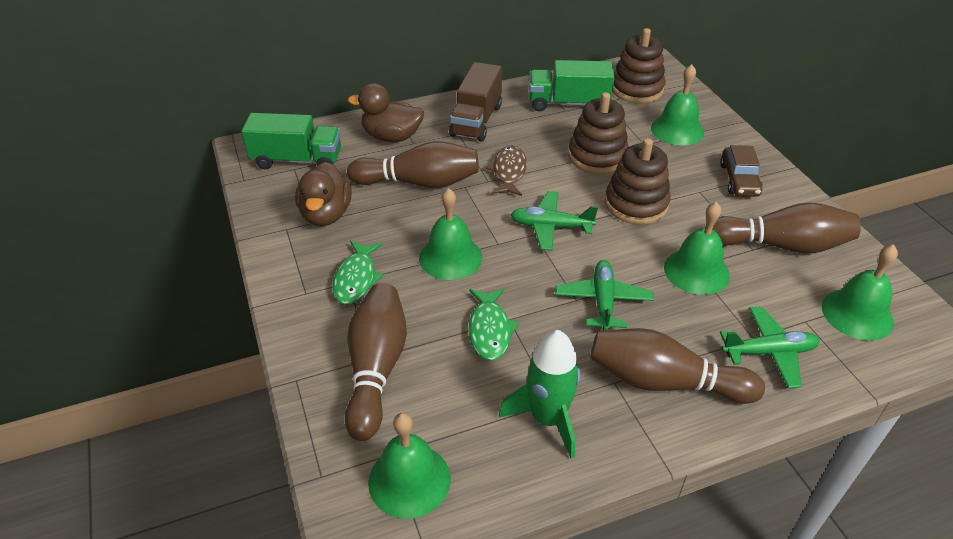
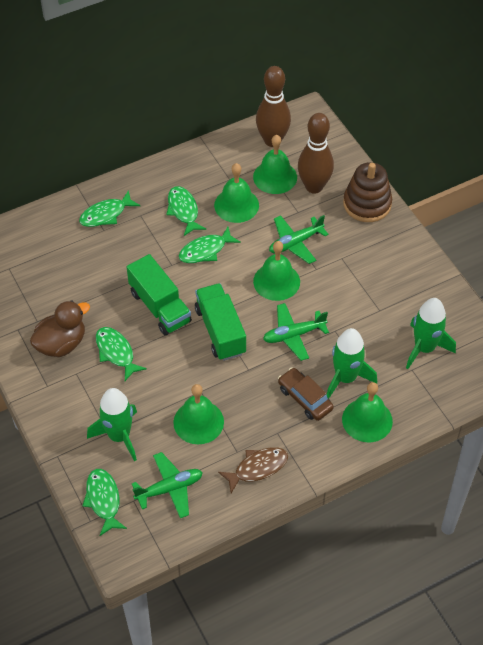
brown bowling pin: 4 -> 2
brown duck: 2 -> 1
brown stacking toy: 3 -> 1
brown truck: 1 -> 0
green fish: 2 -> 5
green rocket: 1 -> 3

